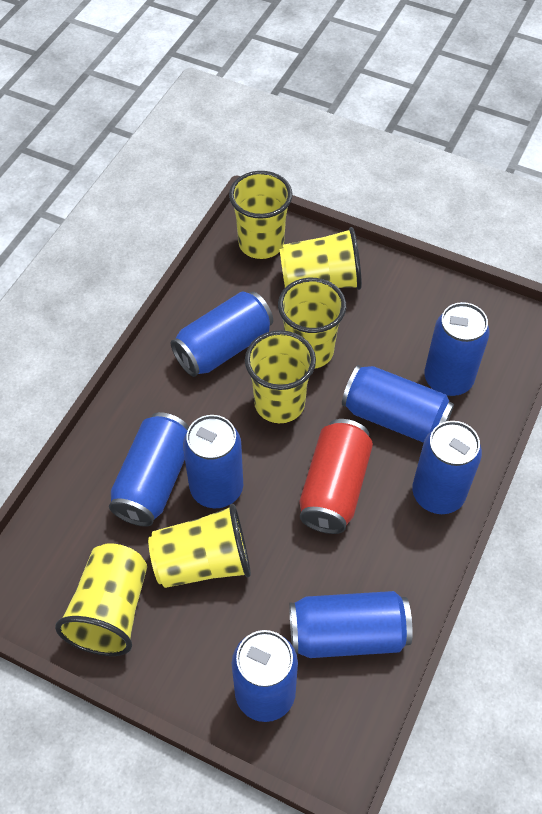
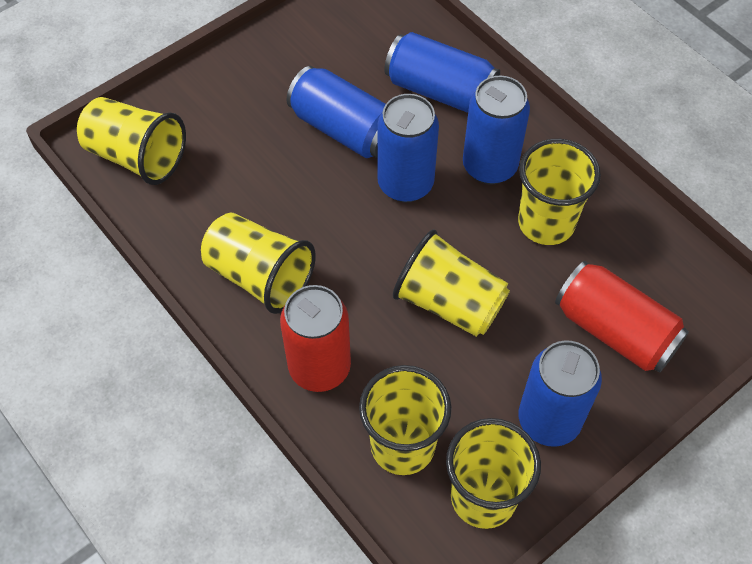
blue can: 8 -> 5
red can: 1 -> 2

